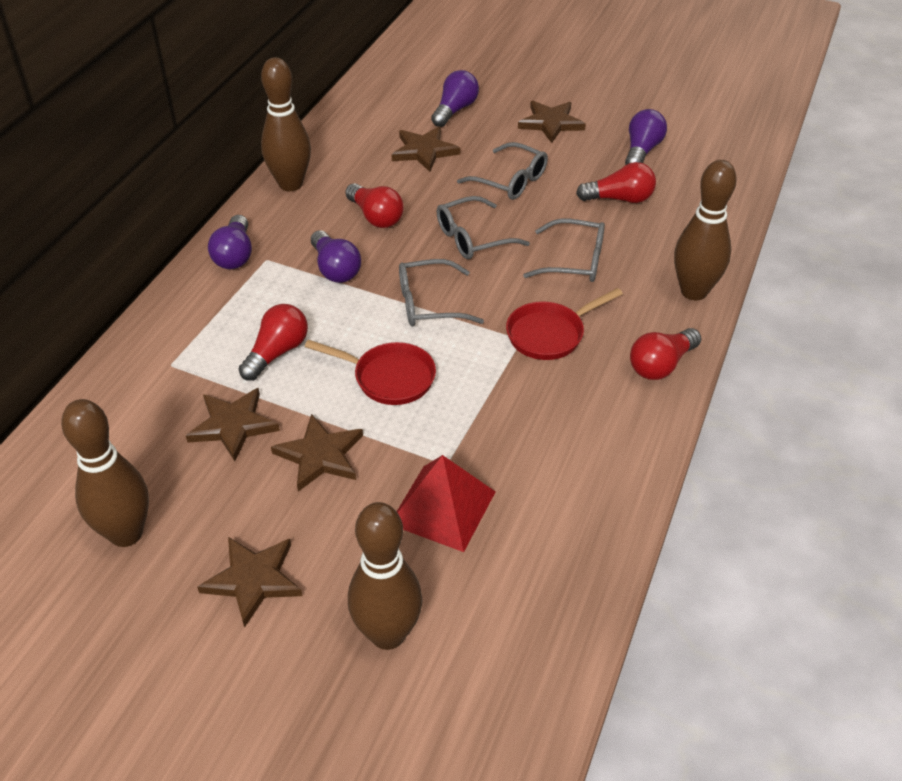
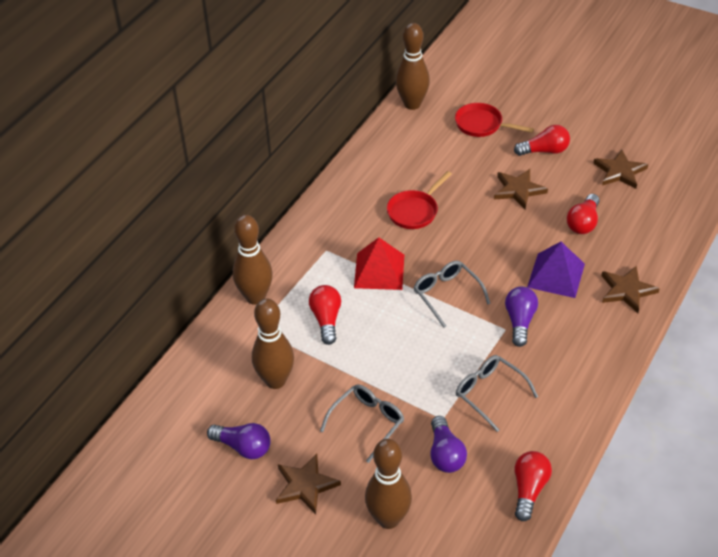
brown star: 5 -> 4
grey glasses: 4 -> 3
purple light bulb: 4 -> 3
purple pyramid: 0 -> 1

